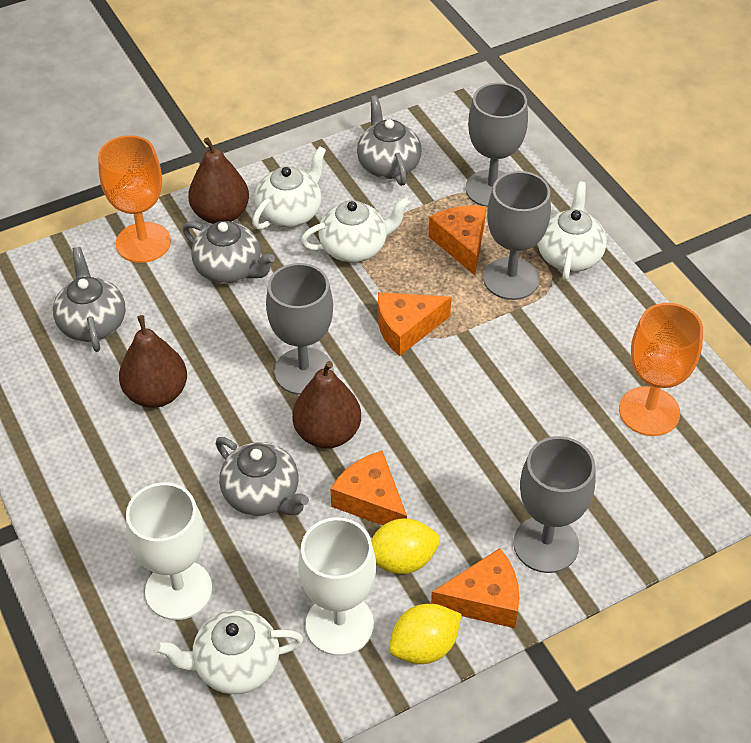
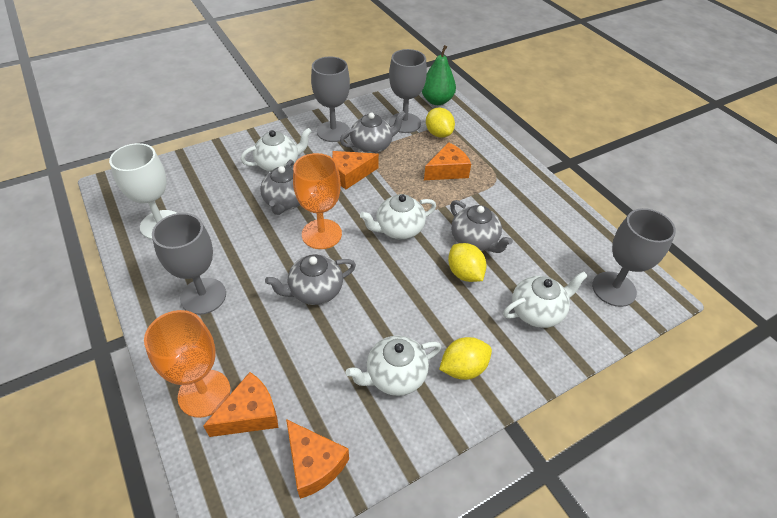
brown pear: 3 -> 0
green pear: 0 -> 1
white goblet: 2 -> 1
yellow lemon: 2 -> 3

